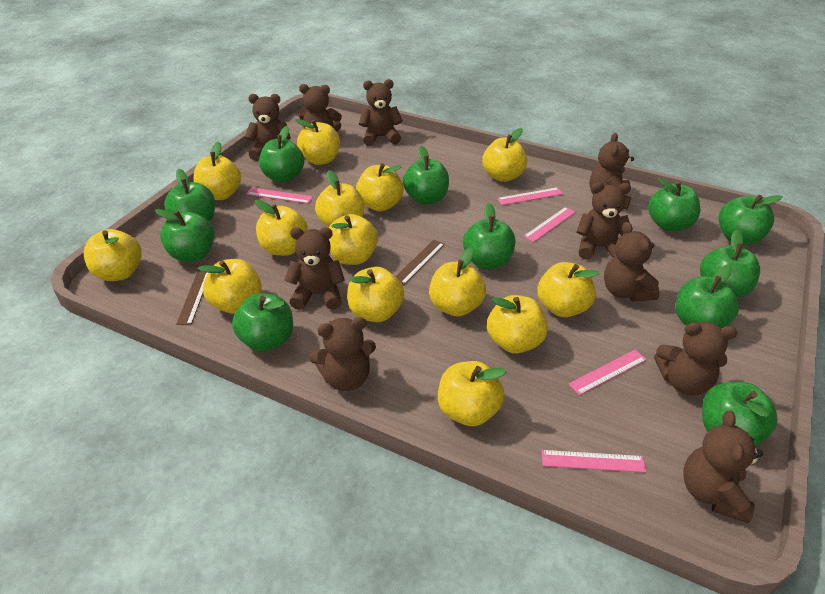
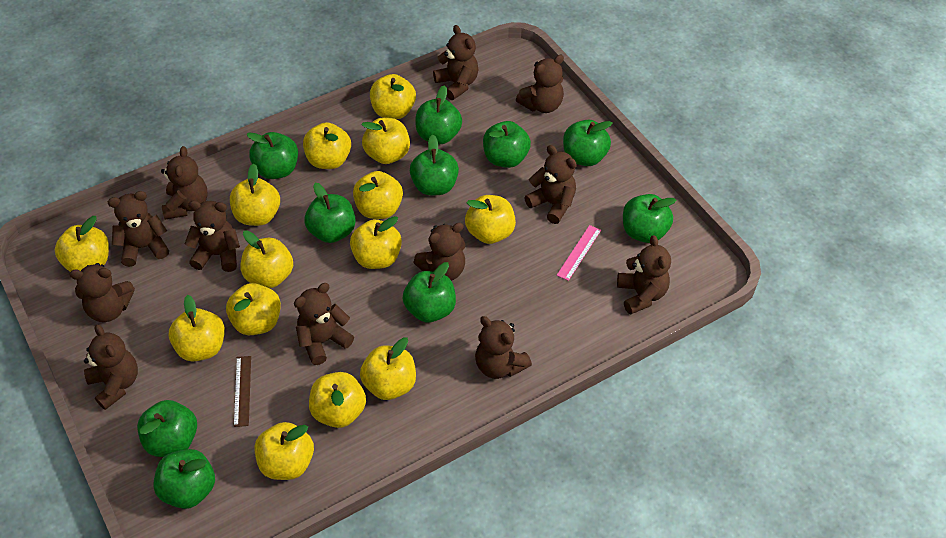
brown ruler: 2 -> 1
brown teddy bear: 10 -> 12
green apple: 11 -> 10
pink ruler: 5 -> 1

